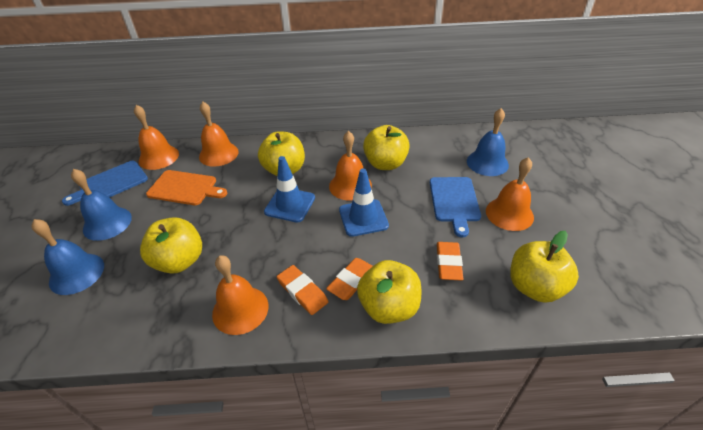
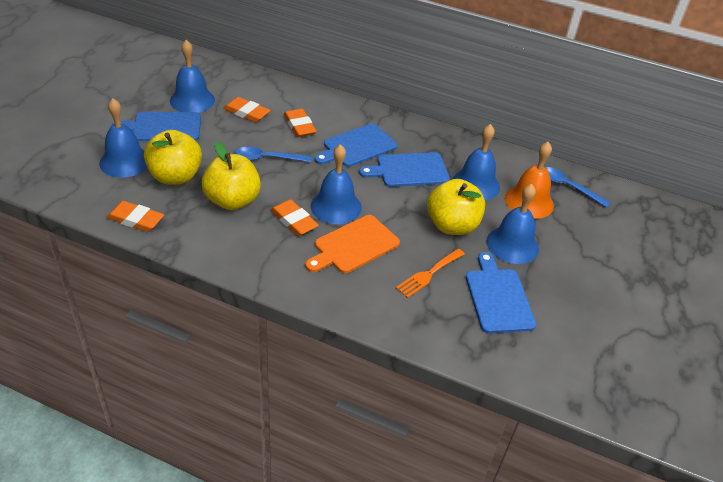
blue bell: 3 -> 5
blue cutting board: 2 -> 4
blue spoon: 0 -> 2
blue traffic cone: 2 -> 0
orange bell: 5 -> 1
orange eraser: 3 -> 4
orange fork: 0 -> 1
yellow apple: 5 -> 3

